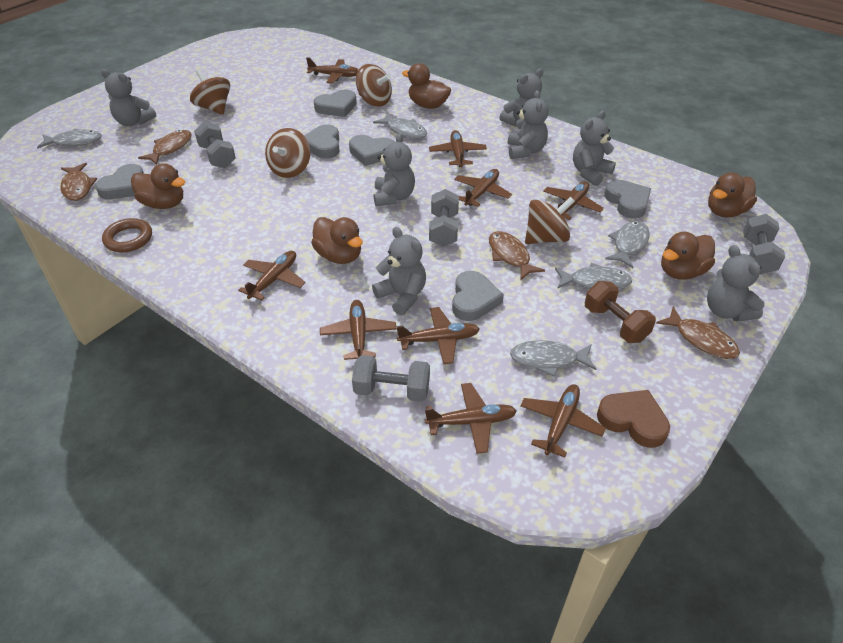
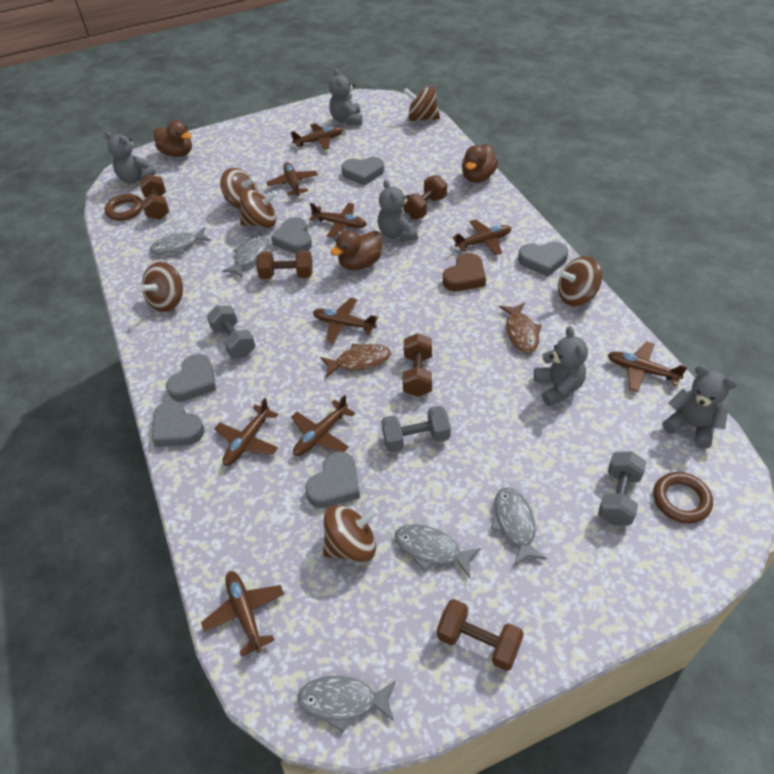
brown duck: 5 -> 3
brown dumbbell: 1 -> 5
brown fish: 4 -> 2
brown ring: 1 -> 2
brown spinning top: 4 -> 6
grey dumbbell: 4 -> 3
grey teddy bear: 7 -> 5

